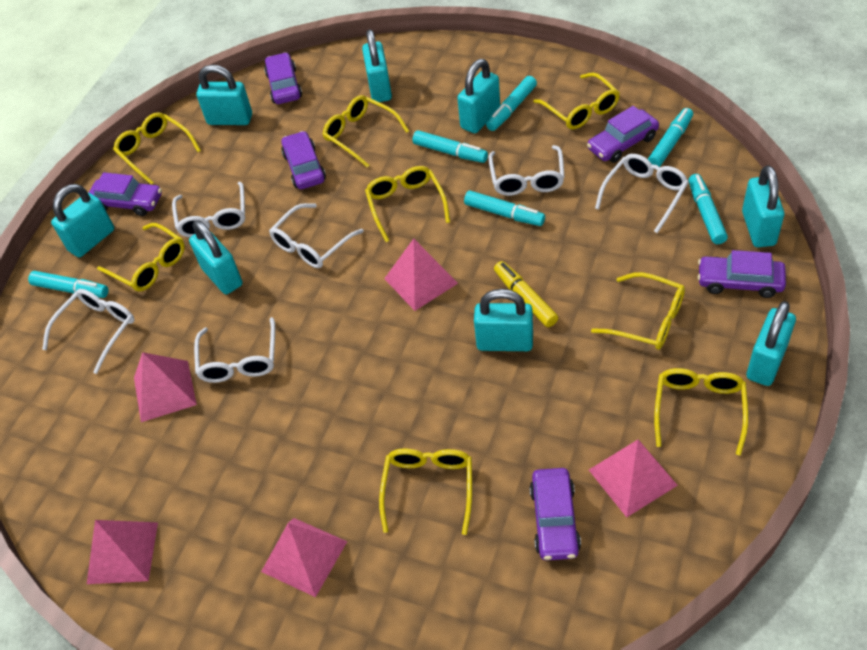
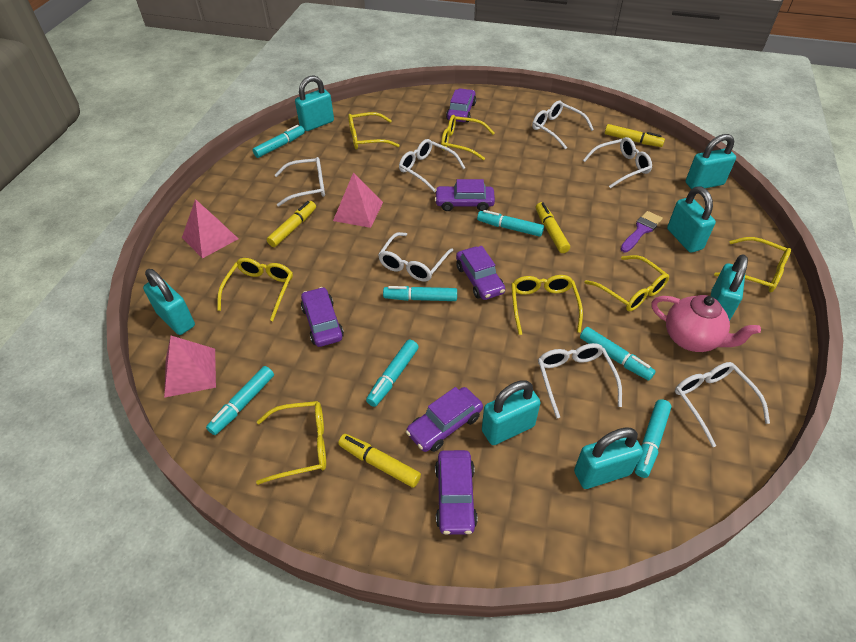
pink pyramid: 5 -> 3
pink teapot: 0 -> 1
purple brush: 0 -> 1
turquoise marker: 6 -> 7
turquoise padlock: 8 -> 7
white glasses: 6 -> 7
yellow glasses: 8 -> 7
yellow marker: 1 -> 4

